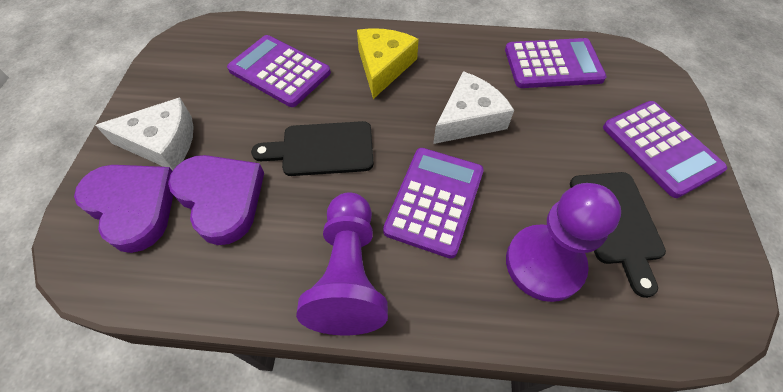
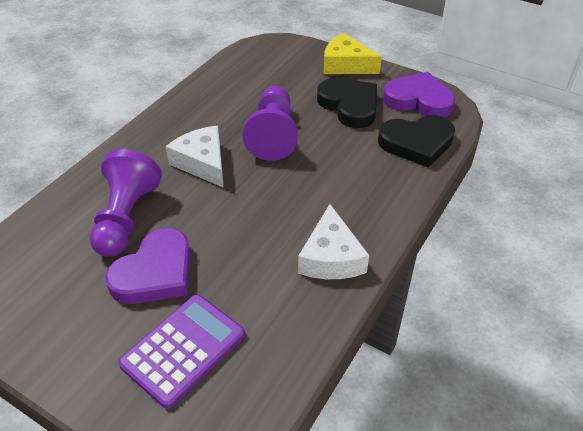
black cutting board: 2 -> 0
black heart: 0 -> 2
purple calculator: 4 -> 1

